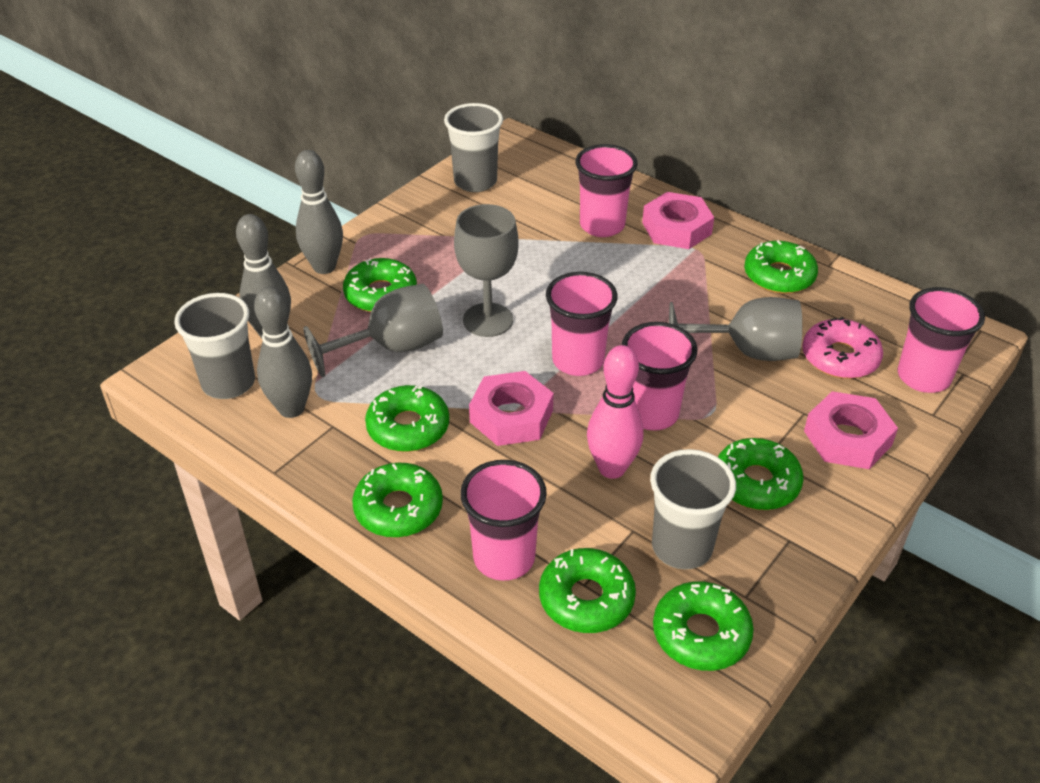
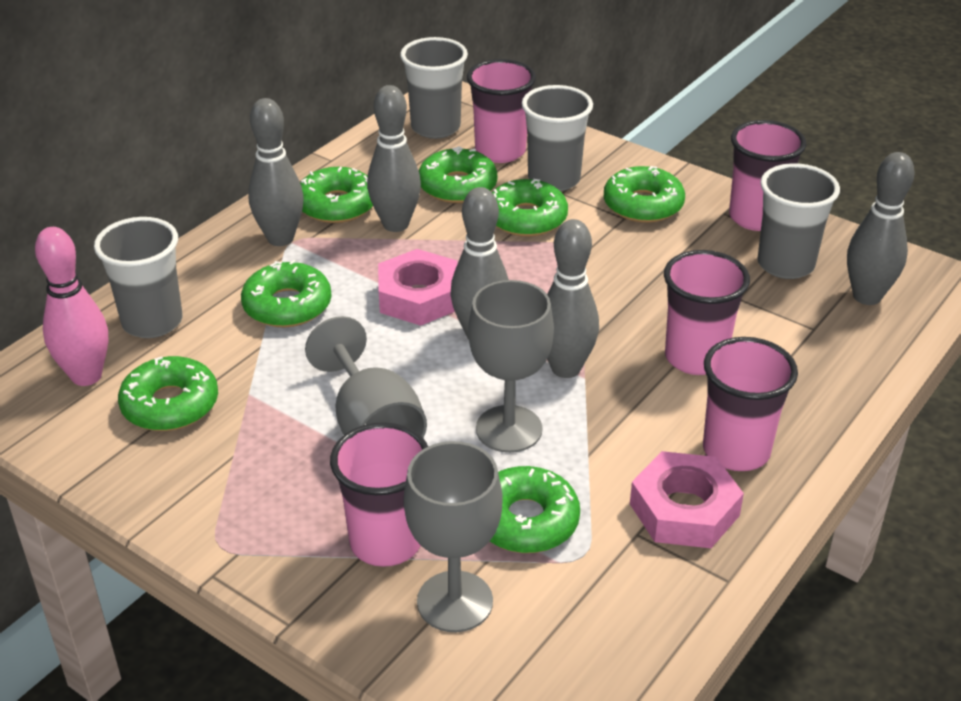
grey bowling pin: 3 -> 5
grey cup: 3 -> 4
pink donut: 1 -> 0
pink nut: 3 -> 2

